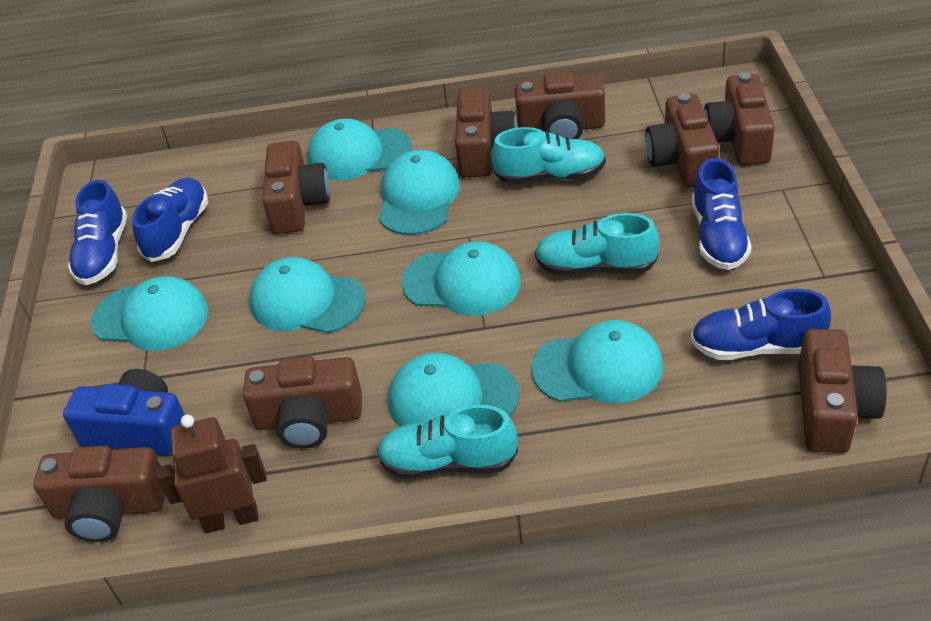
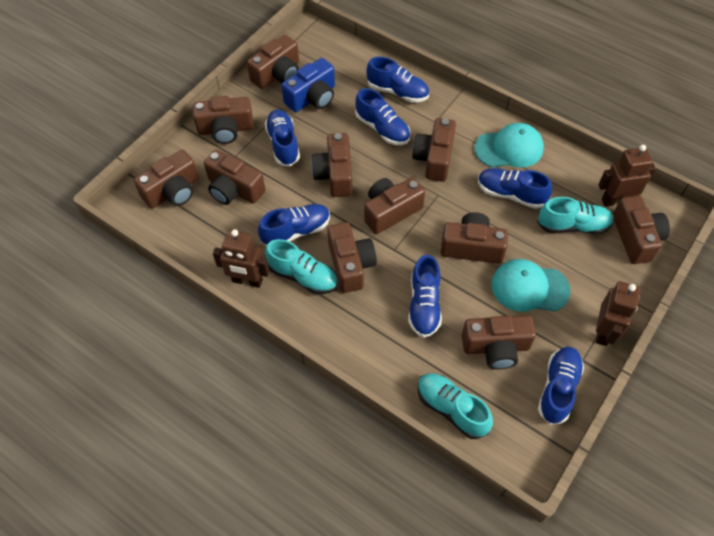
blue shoe: 4 -> 7
brown camera: 8 -> 11
brown robot: 1 -> 3
turquoise cap: 7 -> 2

